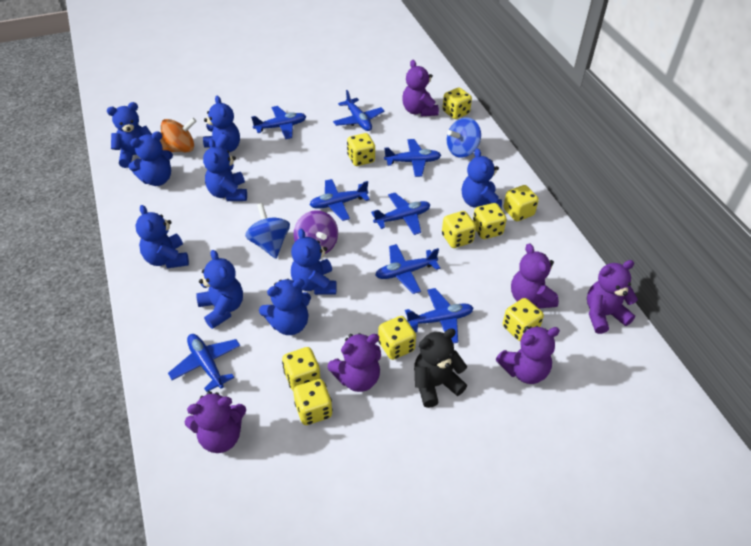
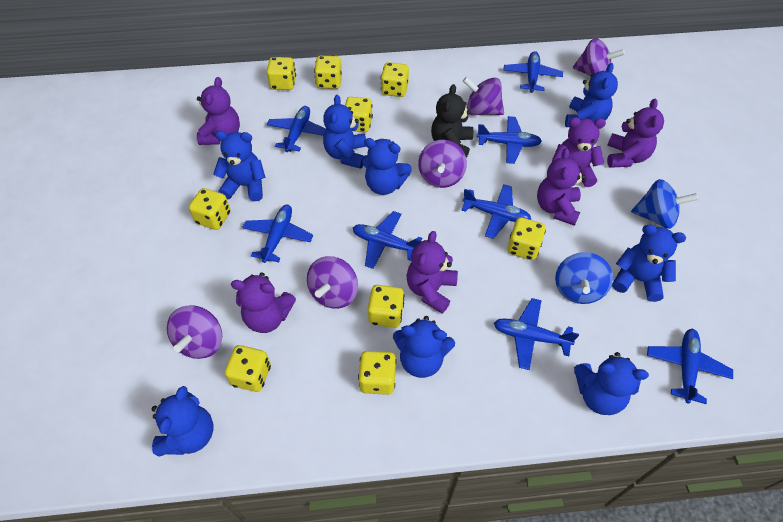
blue teddy bear: 9 -> 8
orange spinning top: 1 -> 0
purple spinning top: 1 -> 5

